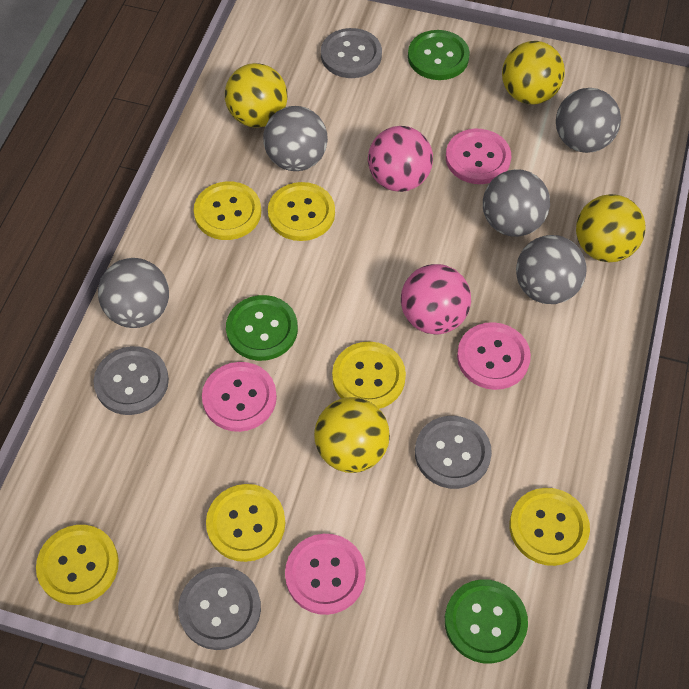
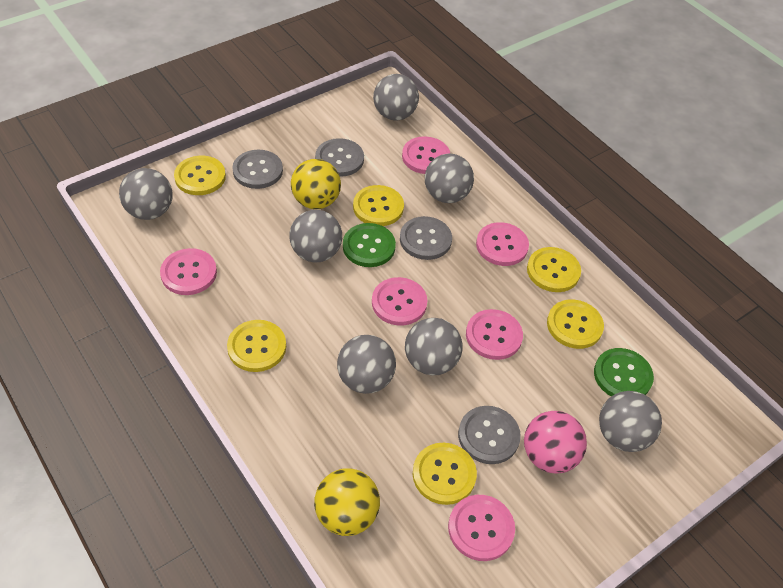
green button: 3 -> 2
grey ball: 5 -> 7
pink ball: 2 -> 1
pink button: 4 -> 6
yellow ball: 4 -> 2

